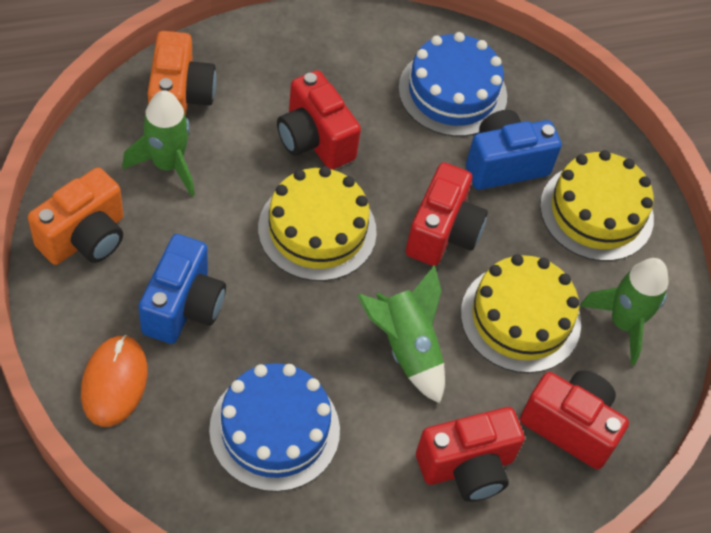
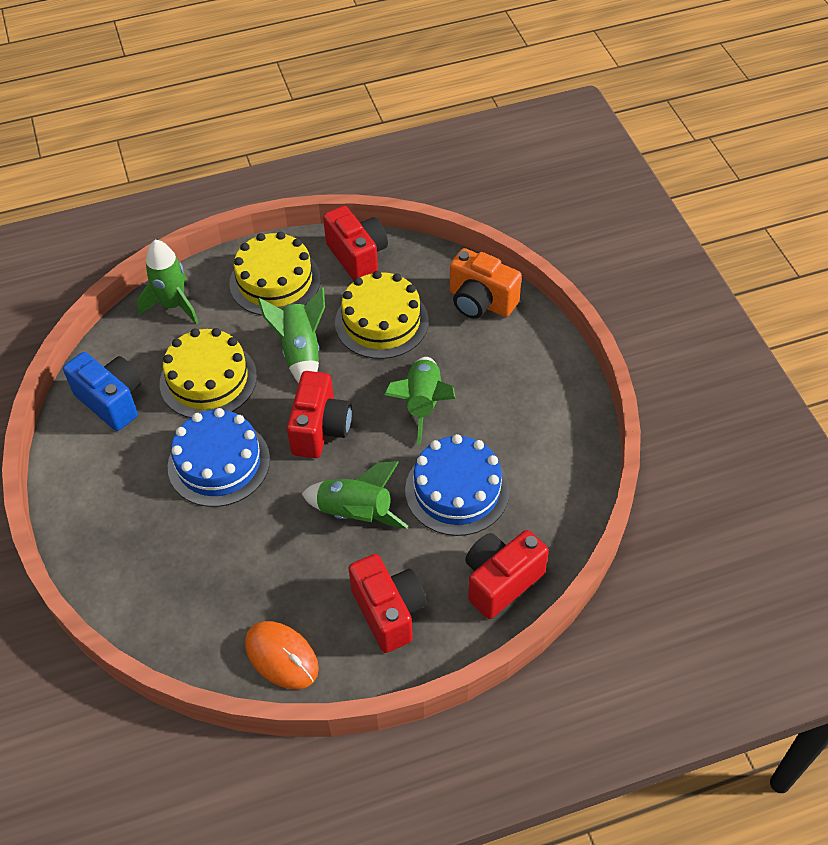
blue camera: 2 -> 1
green rocket: 3 -> 4
orange camera: 2 -> 1

